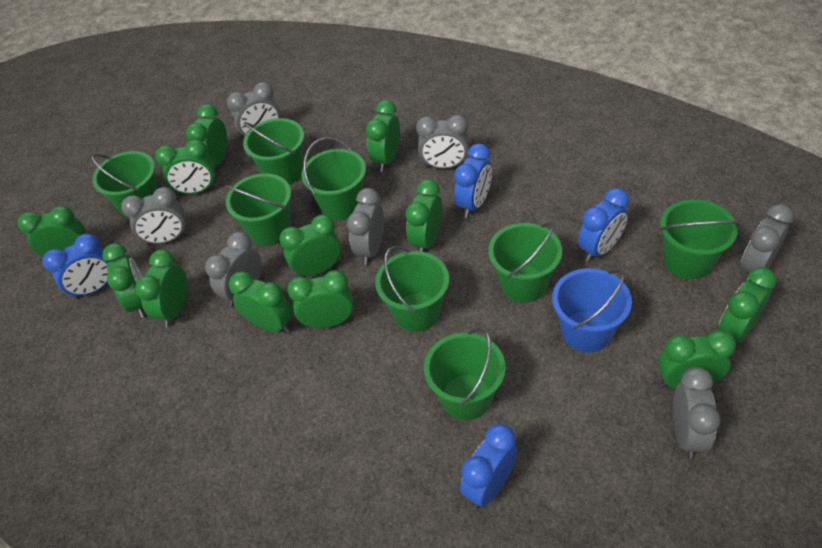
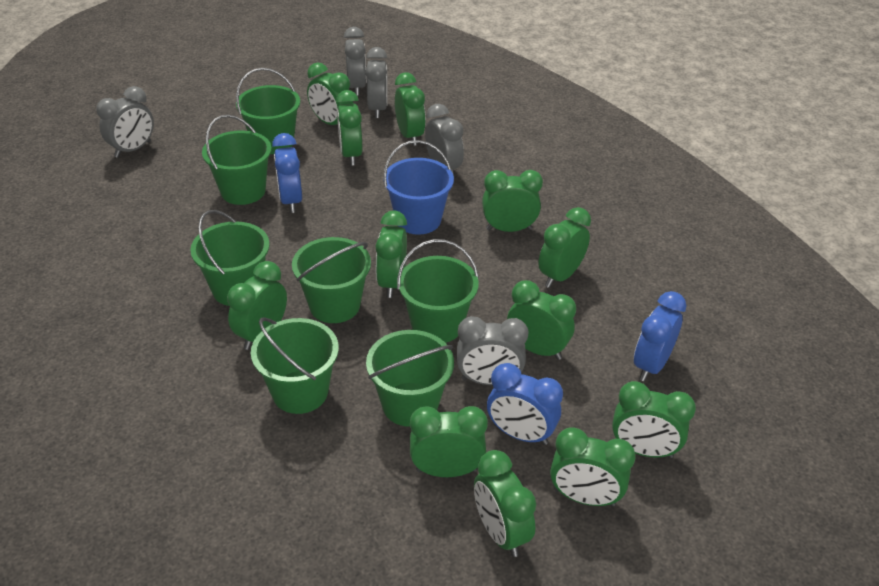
blue clock: 4 -> 3
green bucket: 8 -> 7
grey clock: 7 -> 5

